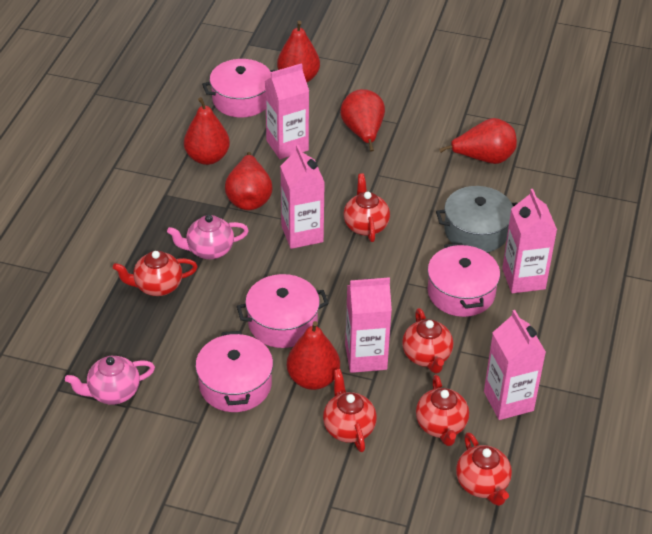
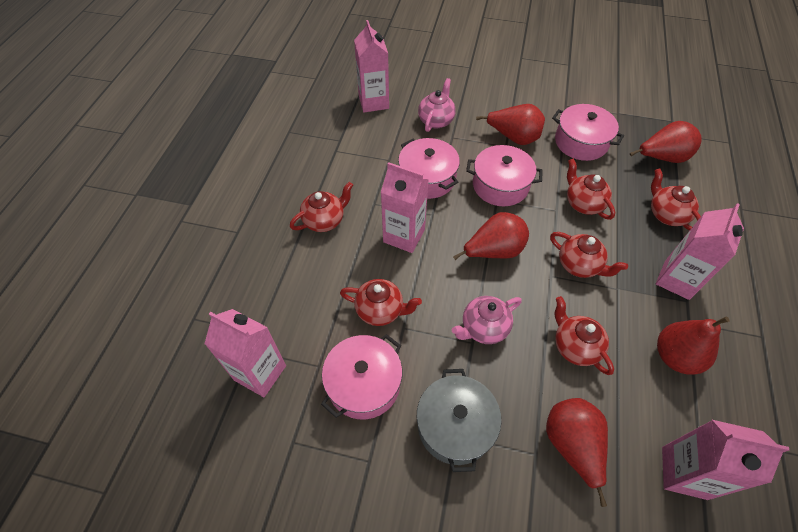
red pear: 6 -> 5

